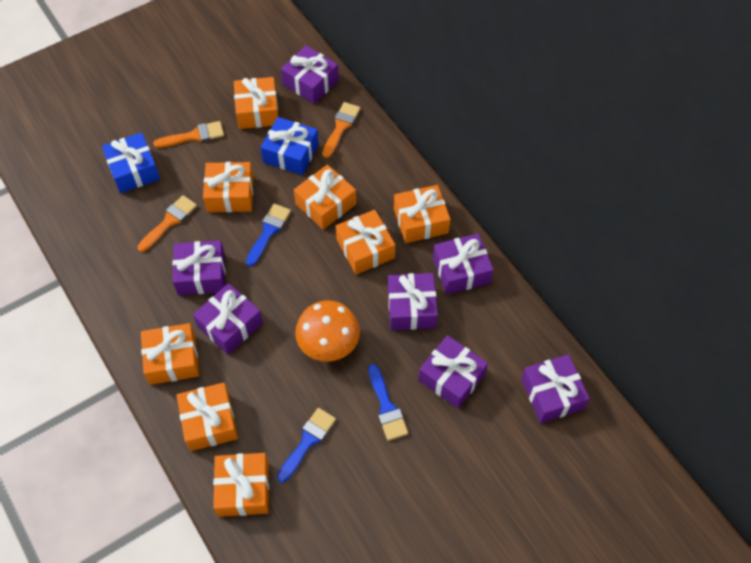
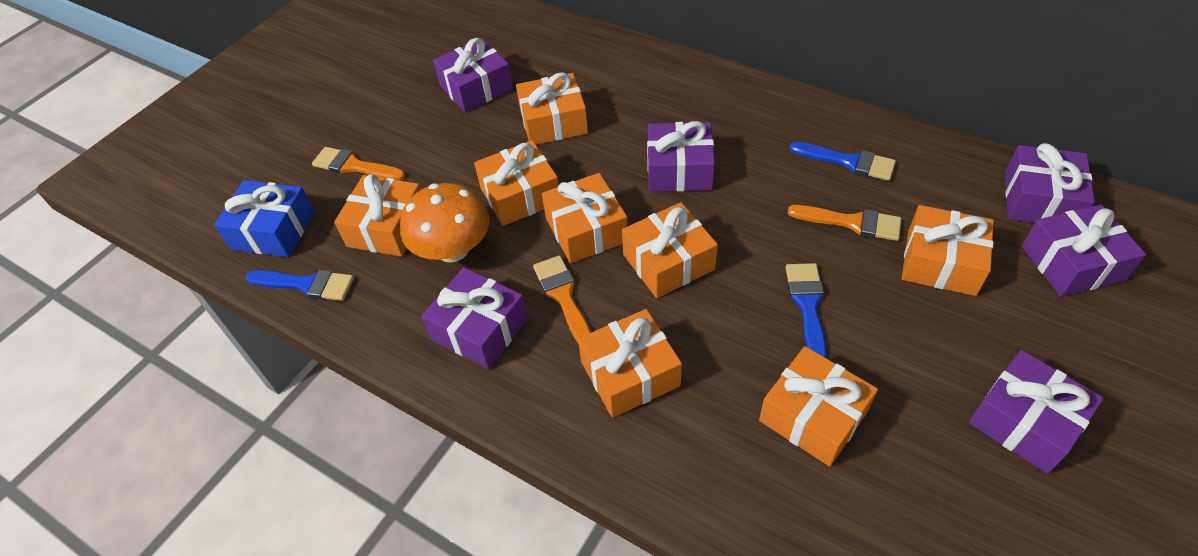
blue gift: 2 -> 1
purple gift: 7 -> 6

